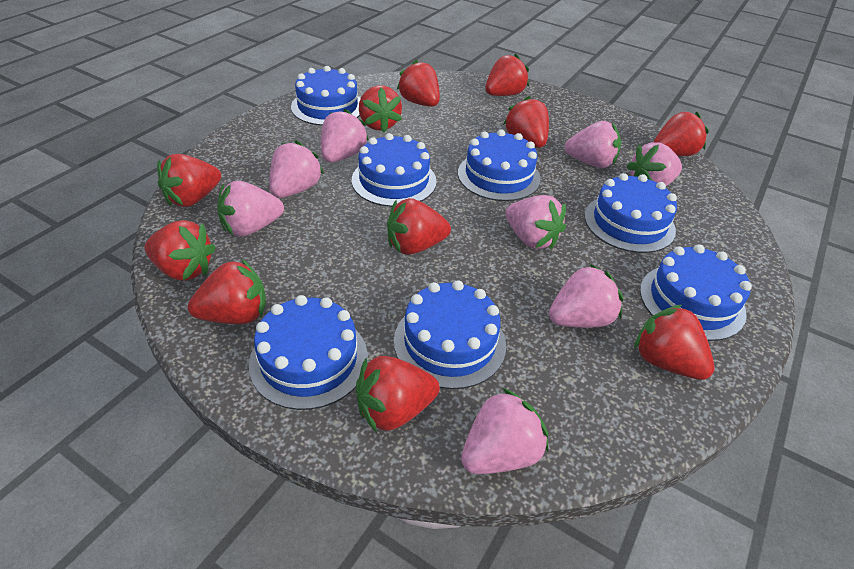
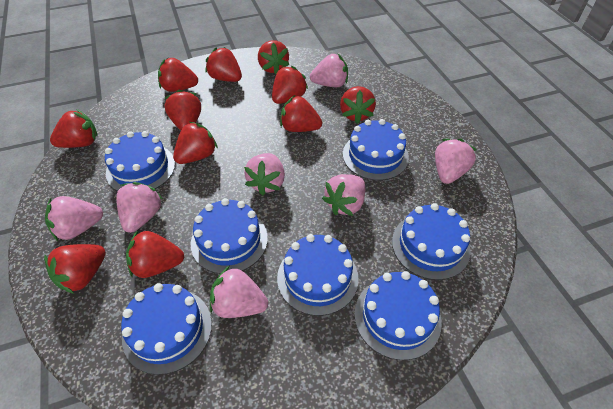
pink strawberry: 8 -> 7

